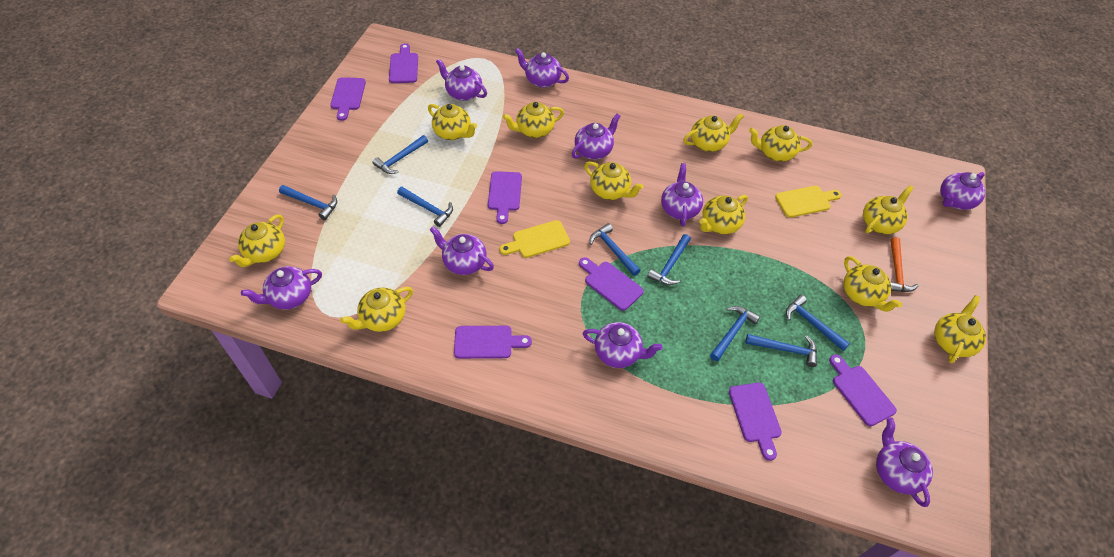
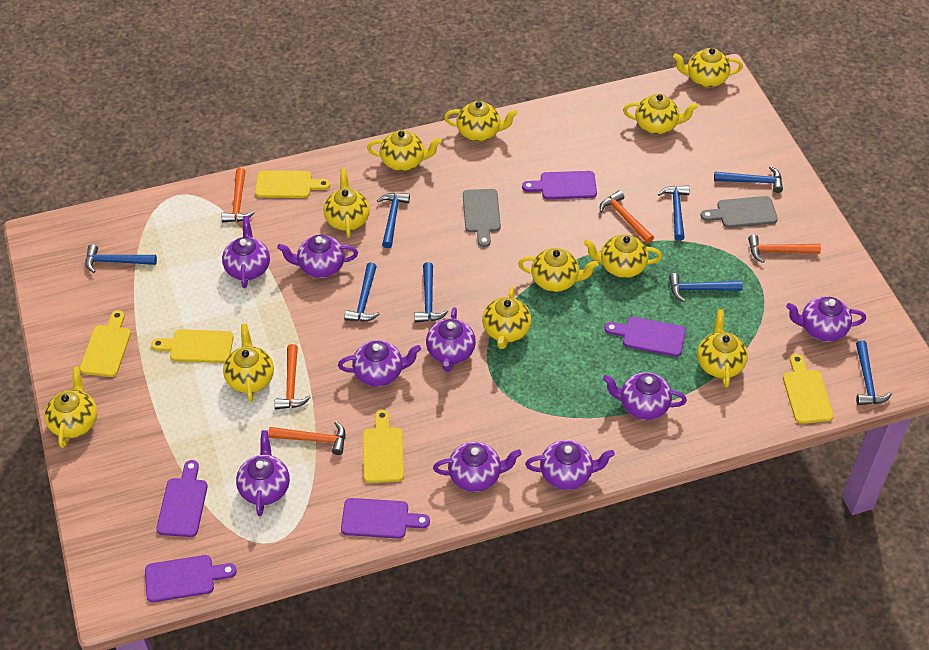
grey cutting board: 0 -> 2
orange hammer: 1 -> 5
purple cutting board: 7 -> 5
yellow cutting board: 2 -> 5

